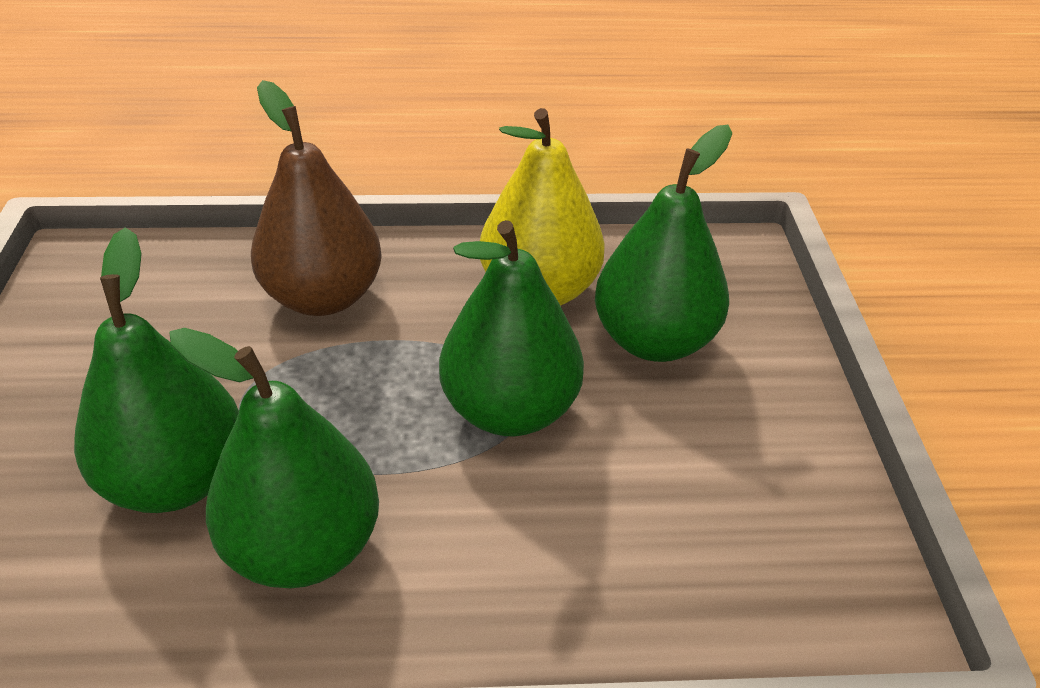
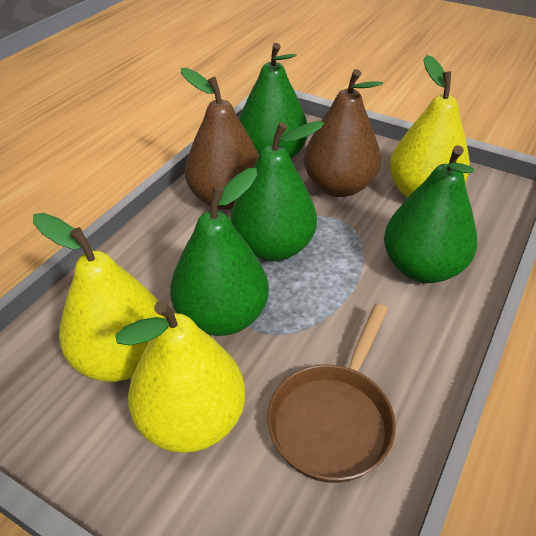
brown pan: 0 -> 1
brown pear: 1 -> 2
yellow pear: 1 -> 3

